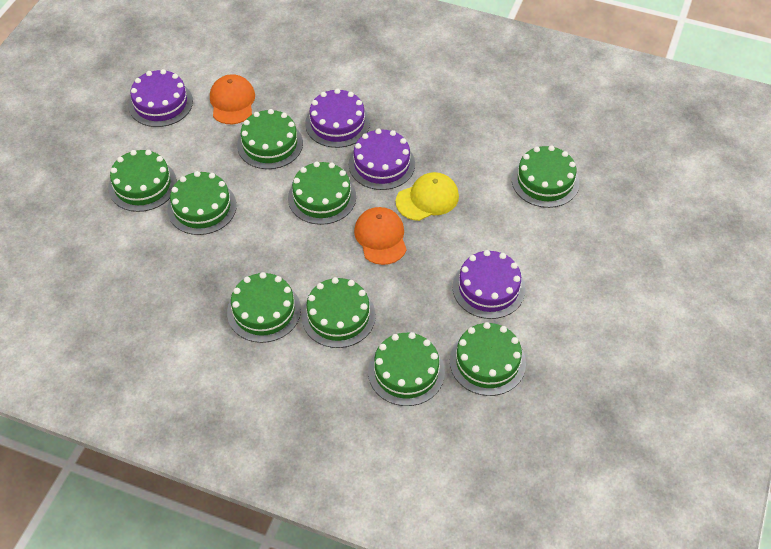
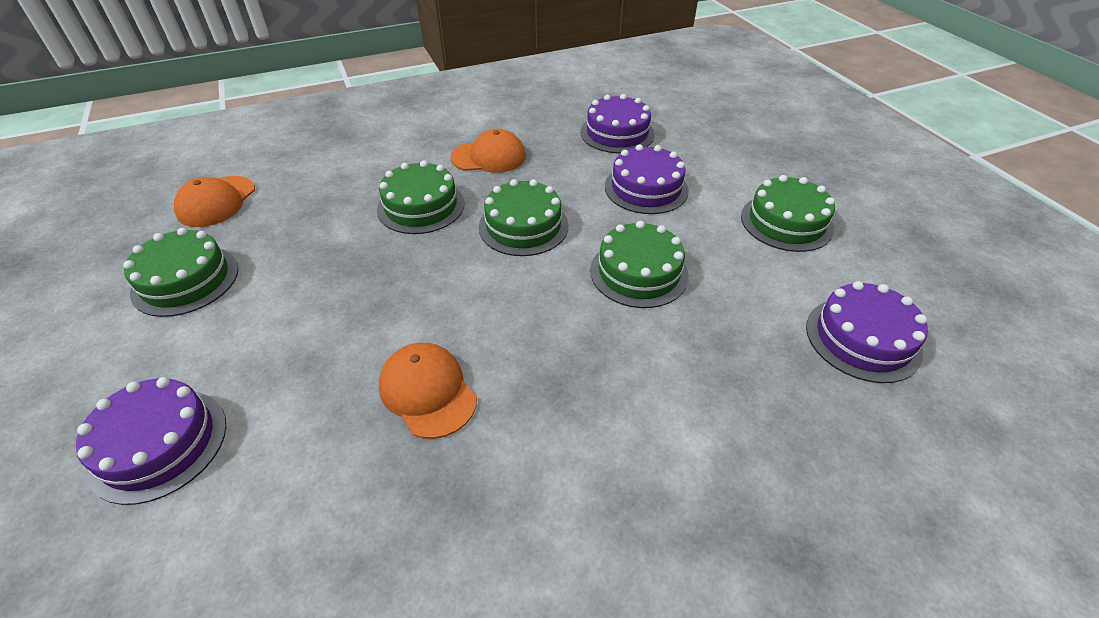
green cake: 9 -> 5
orange cap: 2 -> 3
yellow cap: 1 -> 0

